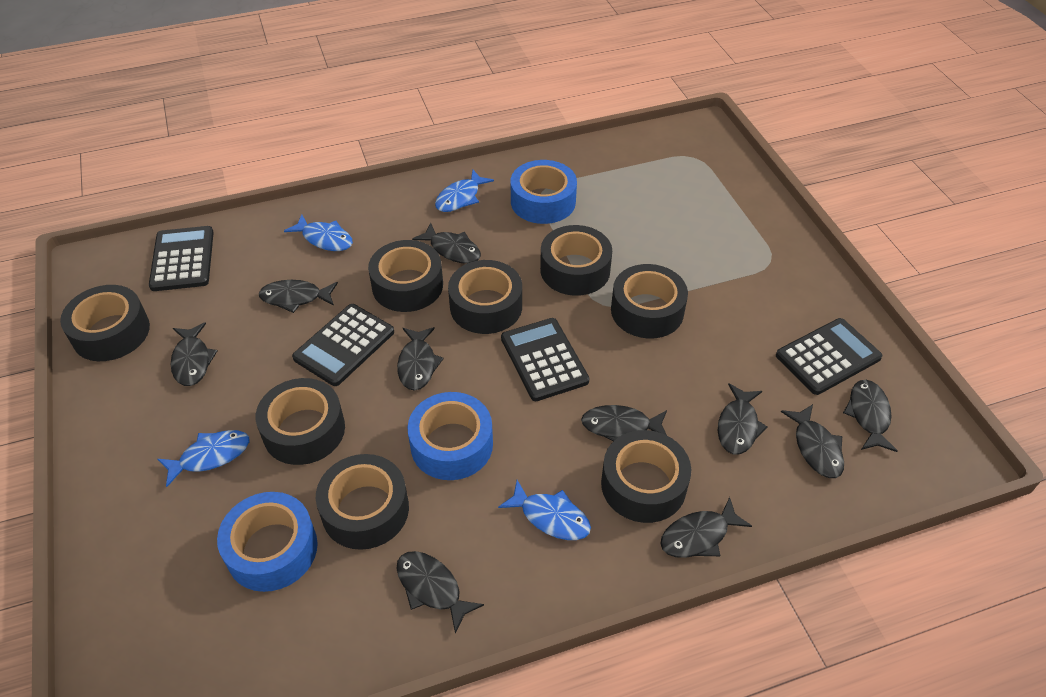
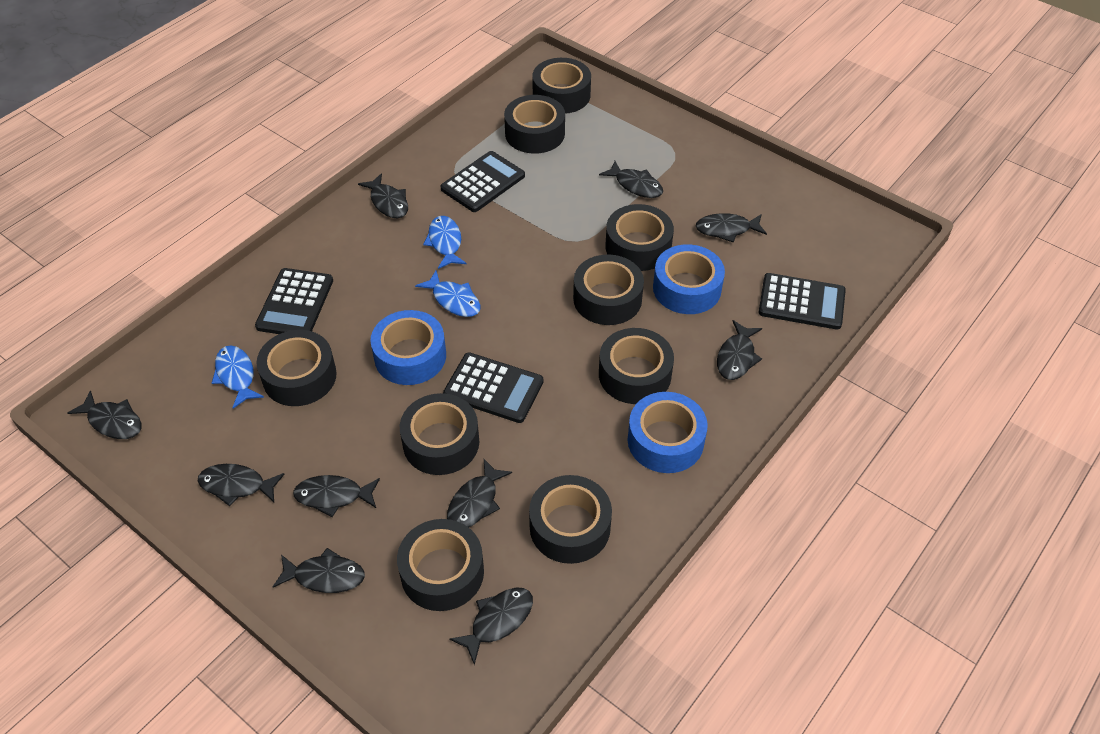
black tape: 8 -> 9
blue fish: 4 -> 3

